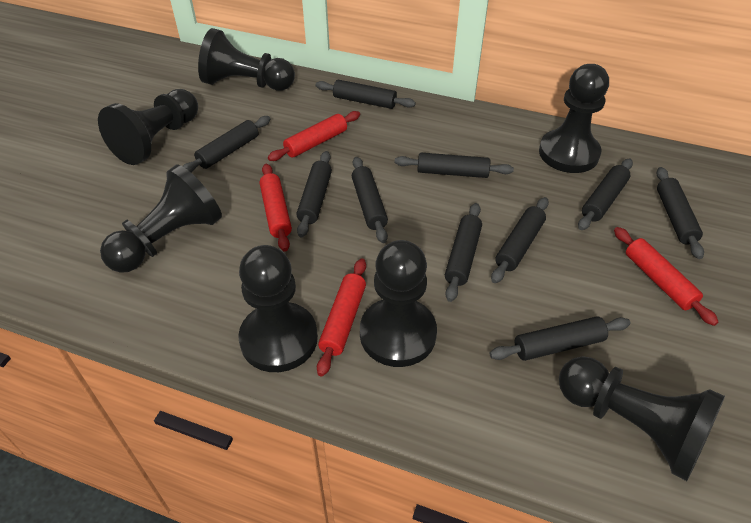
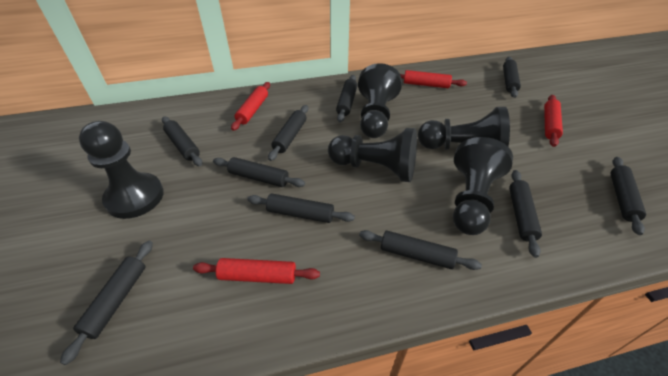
black pawn: 7 -> 5

